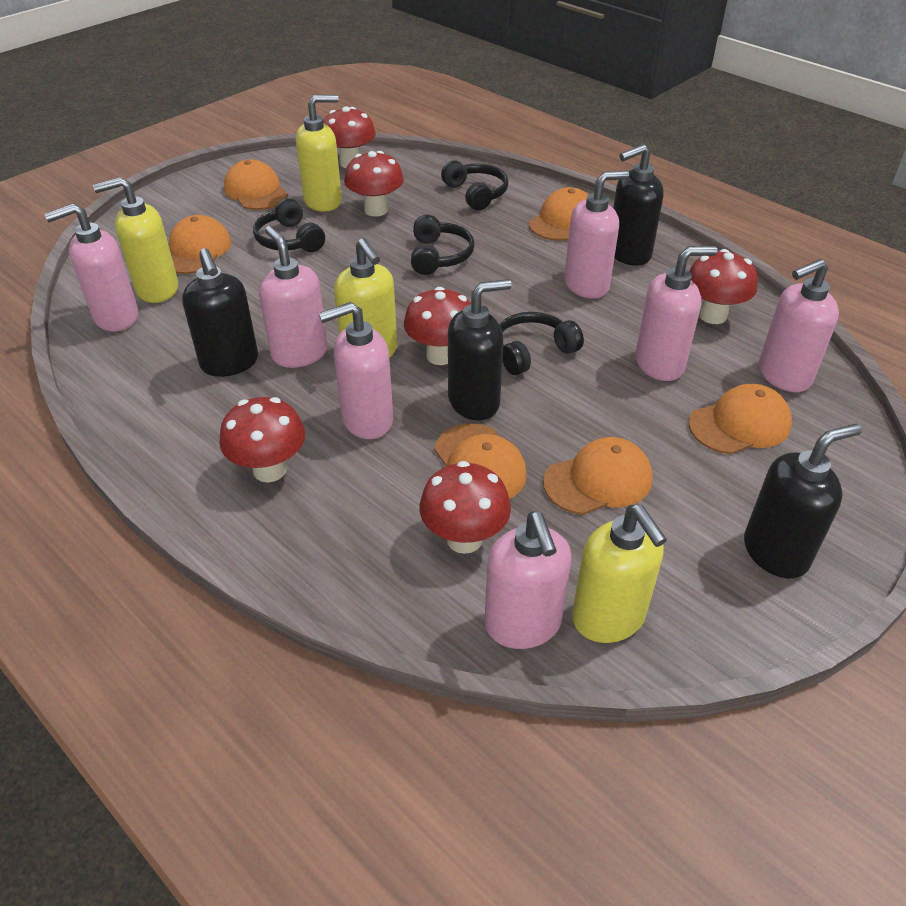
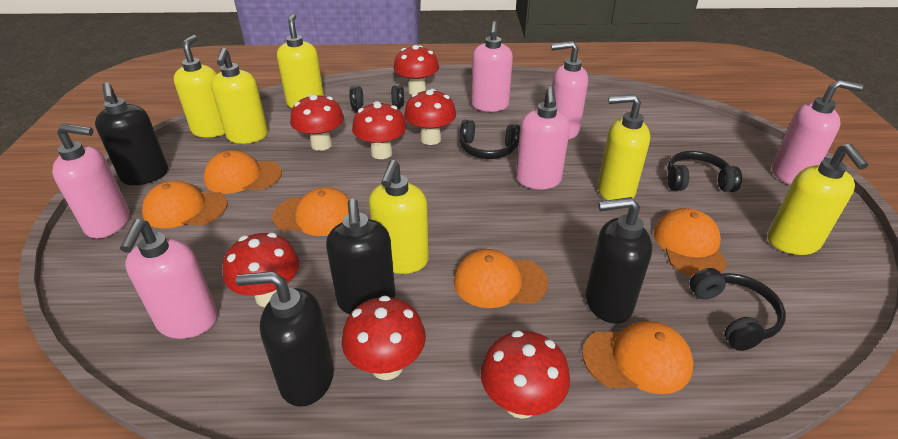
pink soap dispenser: 7 -> 6
red mushroom: 6 -> 7
yellow soap dispenser: 4 -> 6

